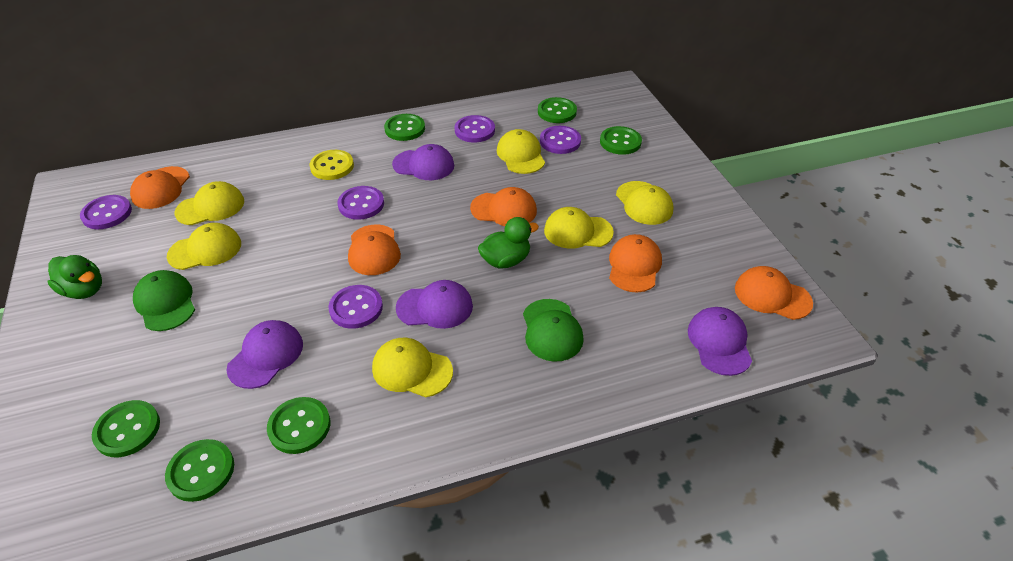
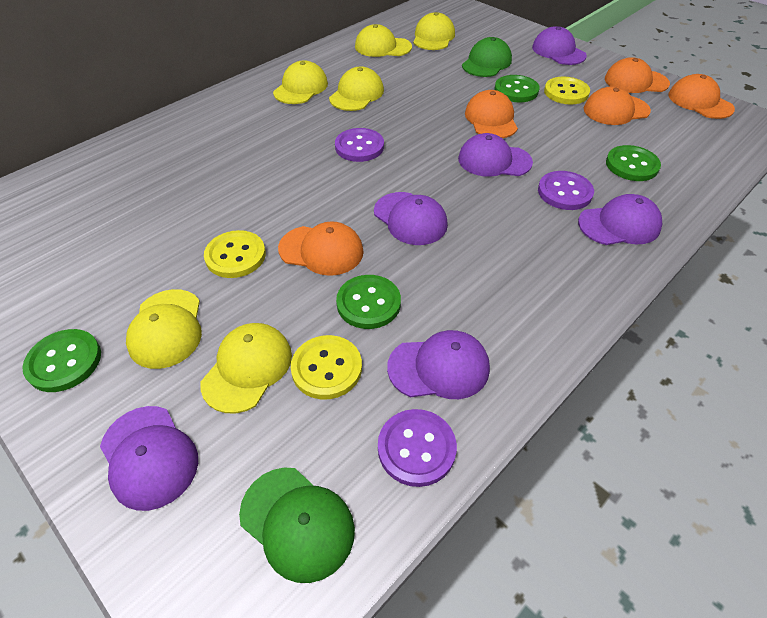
green button: 6 -> 4
green duck: 2 -> 0
purple button: 5 -> 3
purple cap: 4 -> 6
yellow button: 1 -> 3

